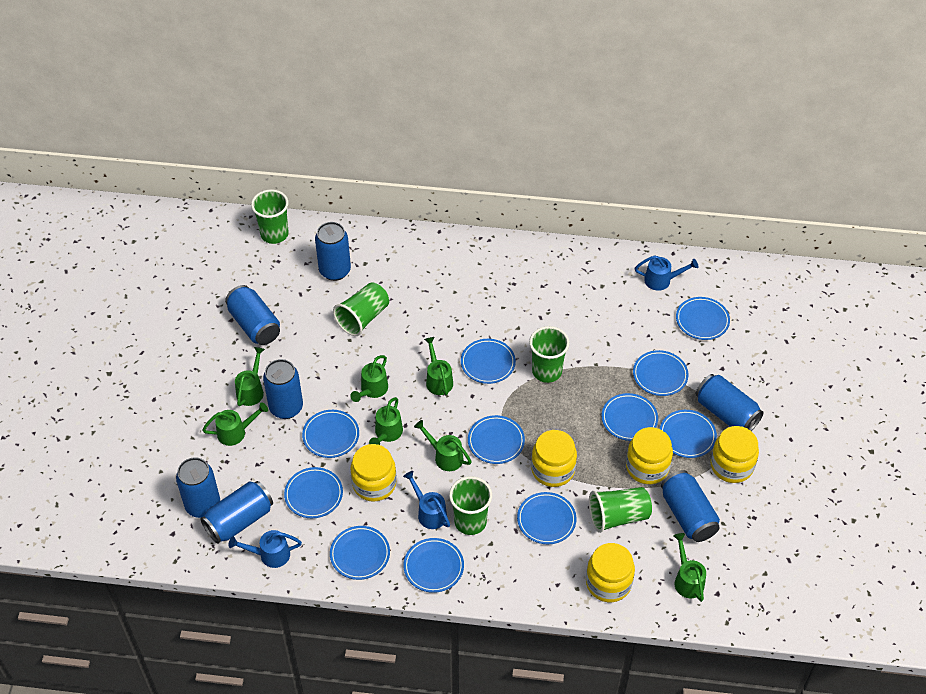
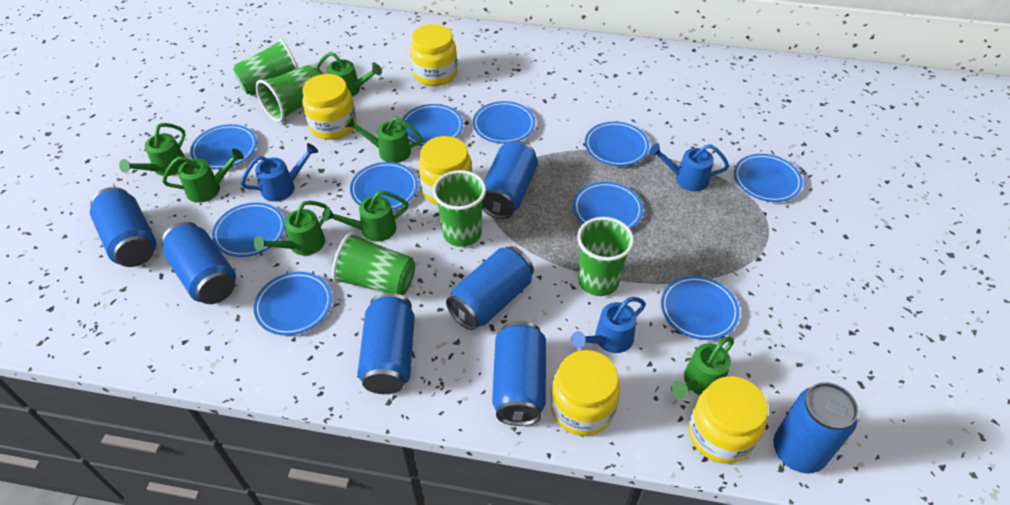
blue plate: 11 -> 10

